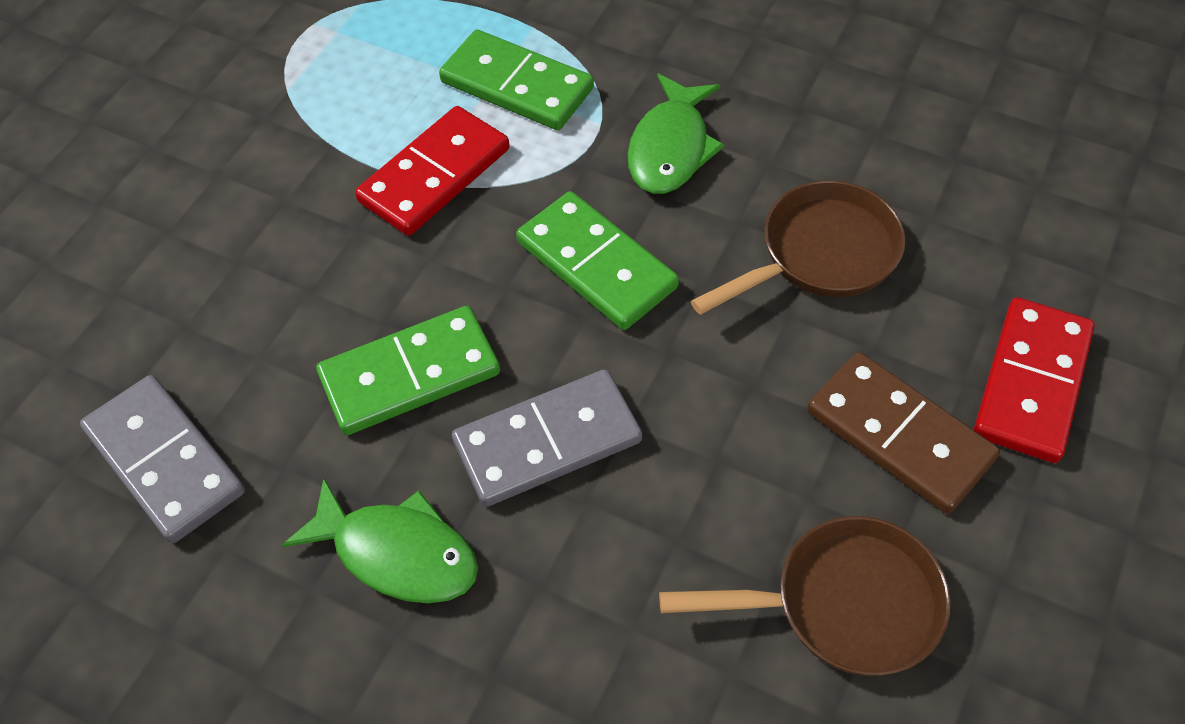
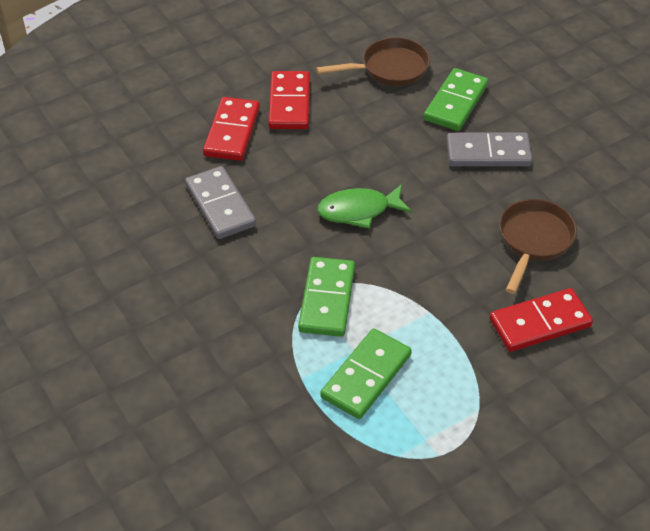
brown domino: 1 -> 0
green fish: 2 -> 1
red domino: 2 -> 3

